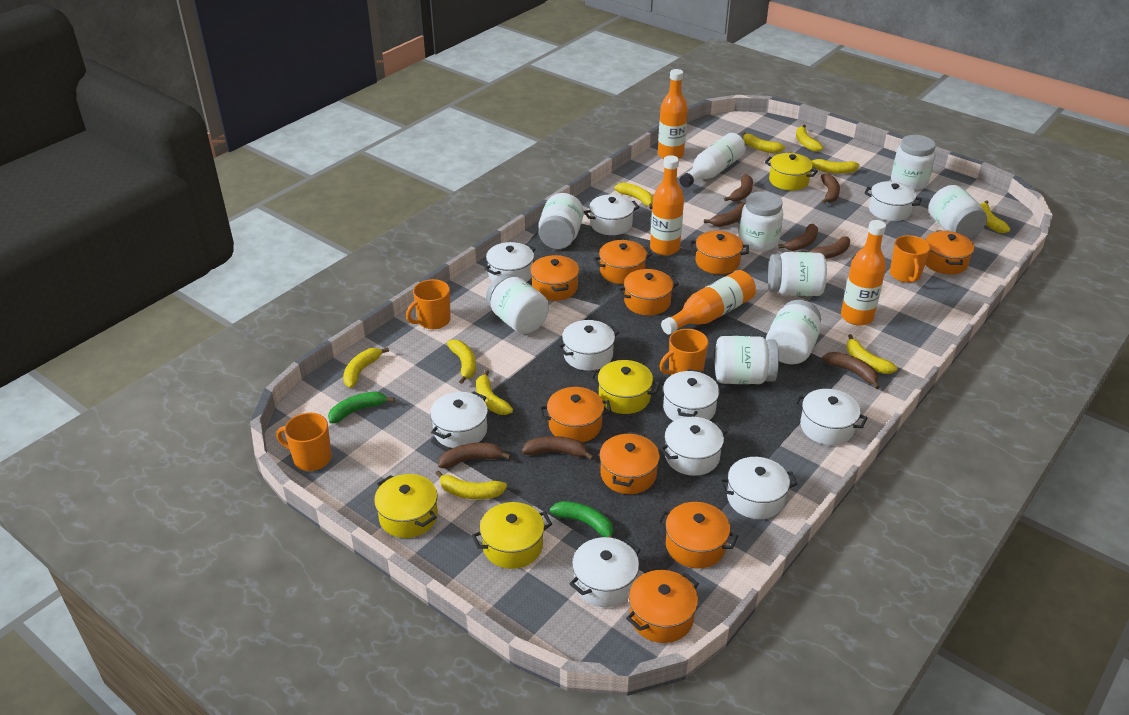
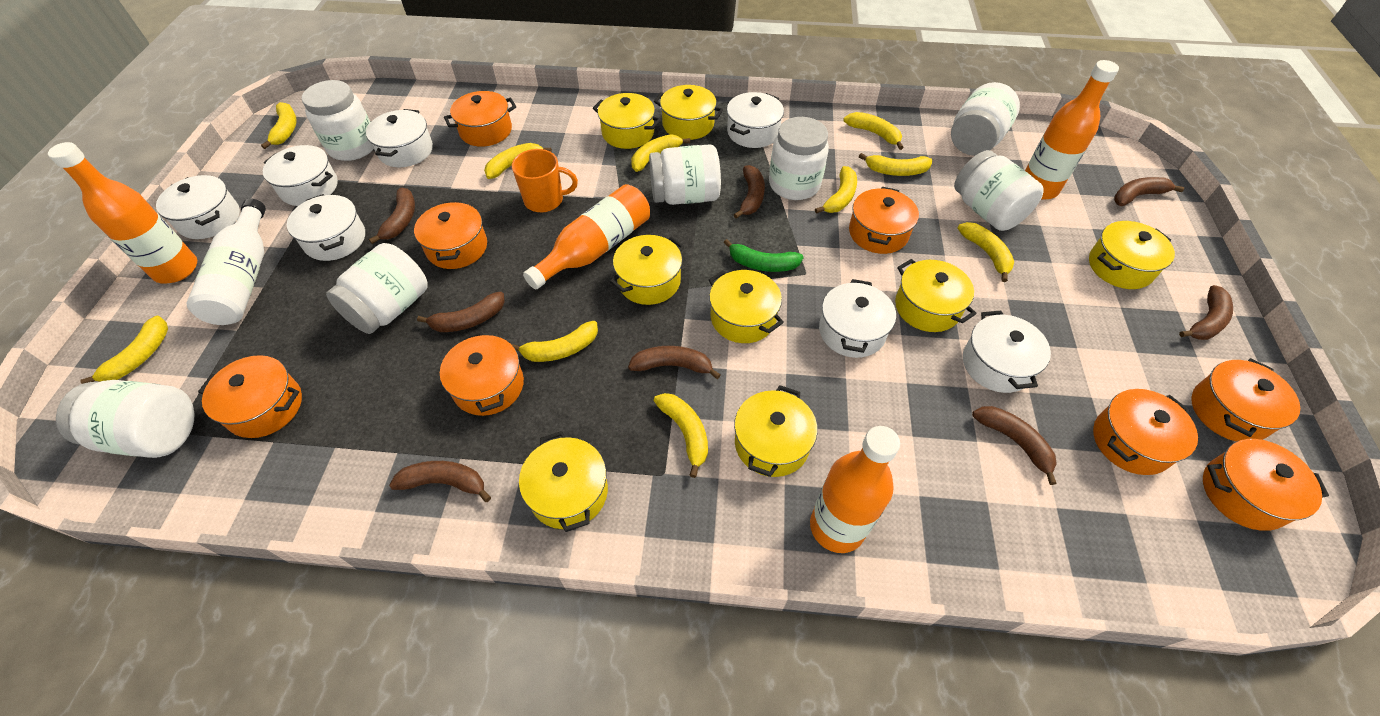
green banana: 2 -> 1
orange mug: 4 -> 1
orange pot: 9 -> 8
white jar: 8 -> 7
white pot: 10 -> 7
yellow pot: 4 -> 8

